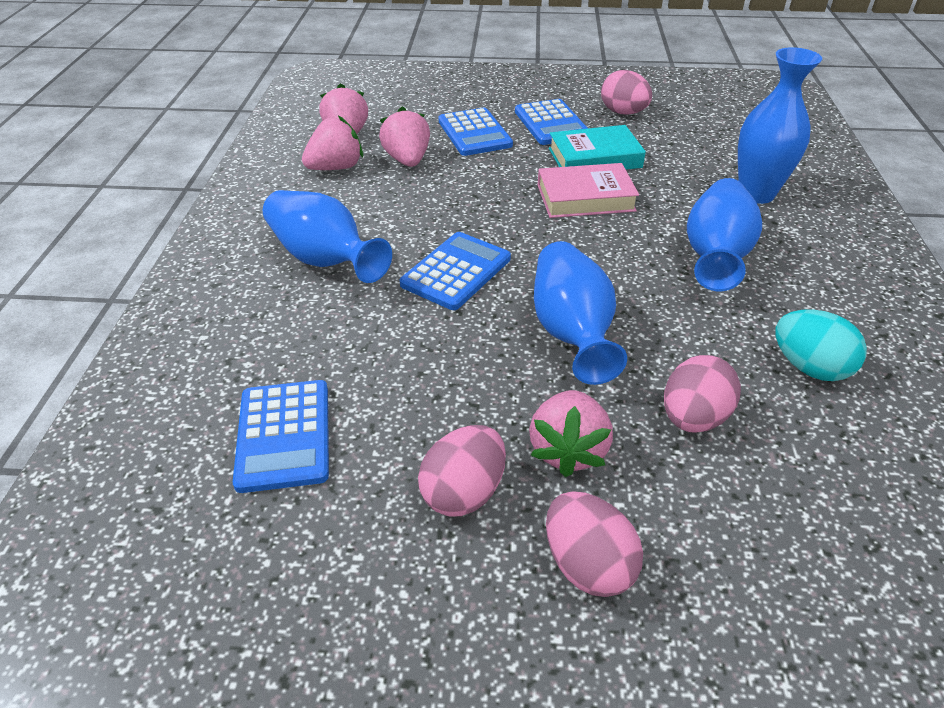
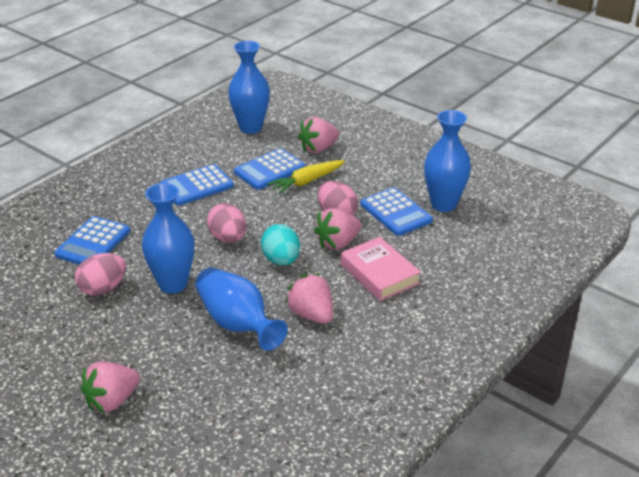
pink egg: 4 -> 3
turquoise book: 1 -> 0
yellow carrot: 0 -> 1

